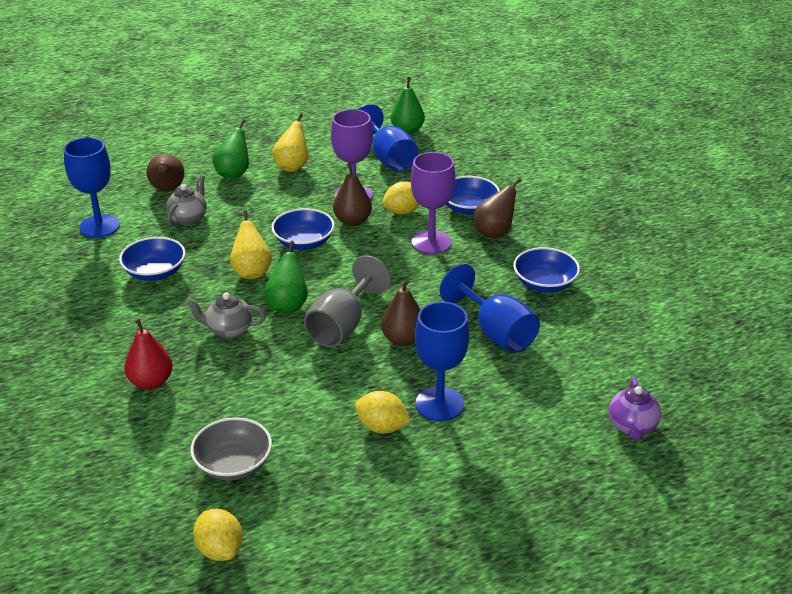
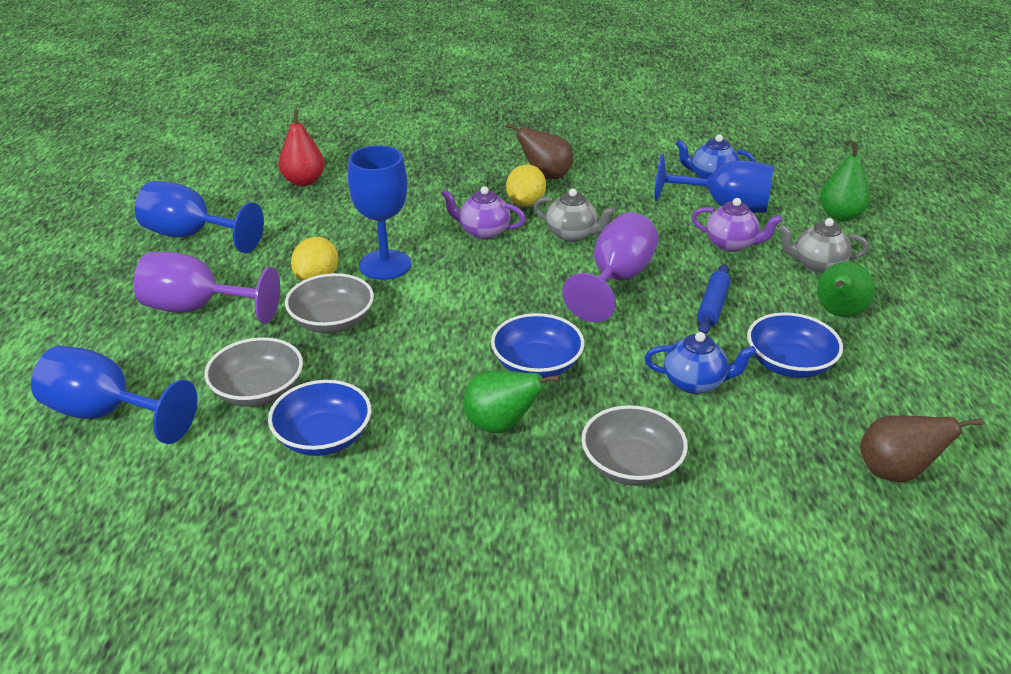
blue bowl: 4 -> 3
blue rolling pin: 0 -> 1
blue teapot: 0 -> 2
brown pear: 4 -> 2
grey bowl: 1 -> 3
grey goblet: 1 -> 0
purple teapot: 1 -> 2
yellow lemon: 3 -> 2
yellow pear: 2 -> 0

